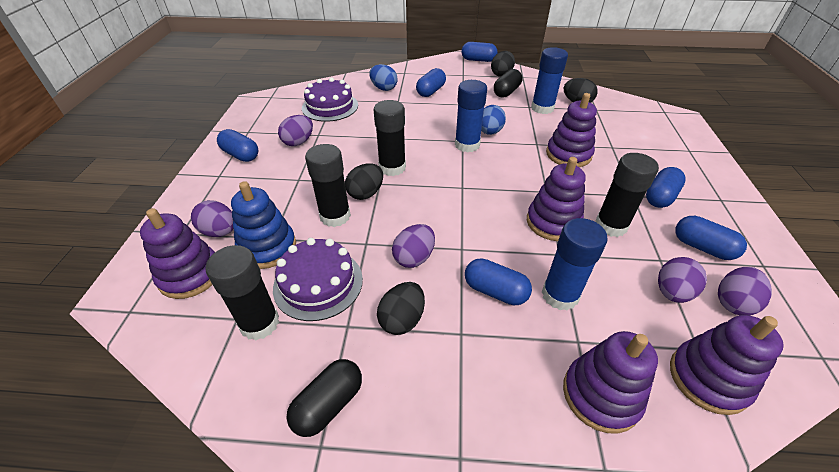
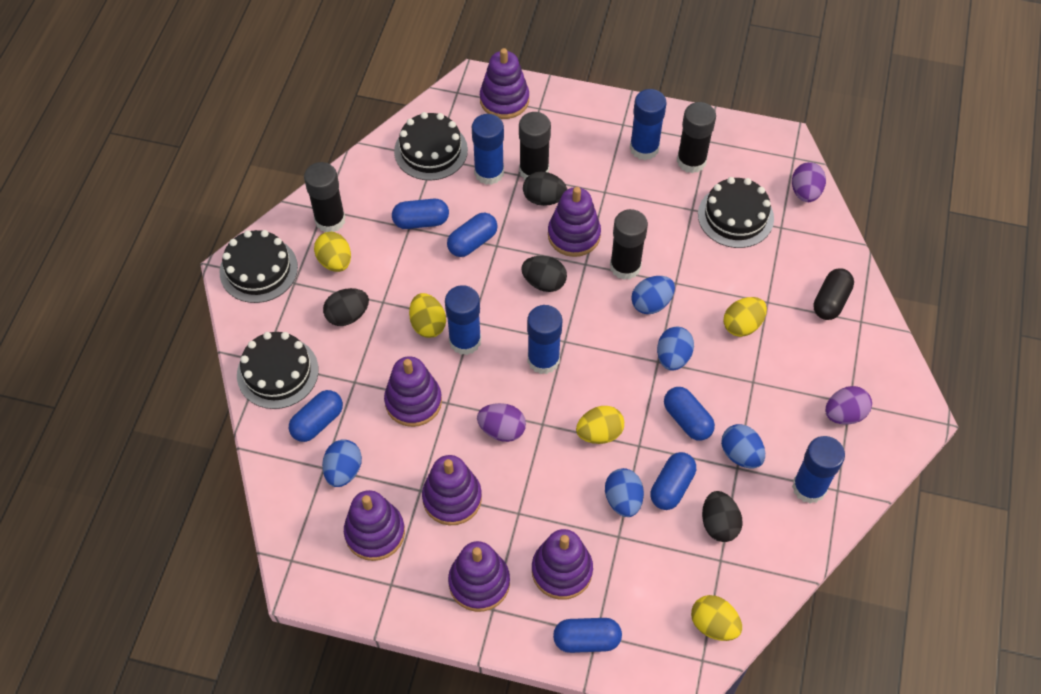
black cake: 0 -> 4
black capsule: 2 -> 1
blue egg: 2 -> 5
blue glue stick: 3 -> 5
blue stacking toy: 1 -> 0
purple cake: 2 -> 0
purple egg: 5 -> 3
purple stacking toy: 5 -> 7
yellow egg: 0 -> 5

